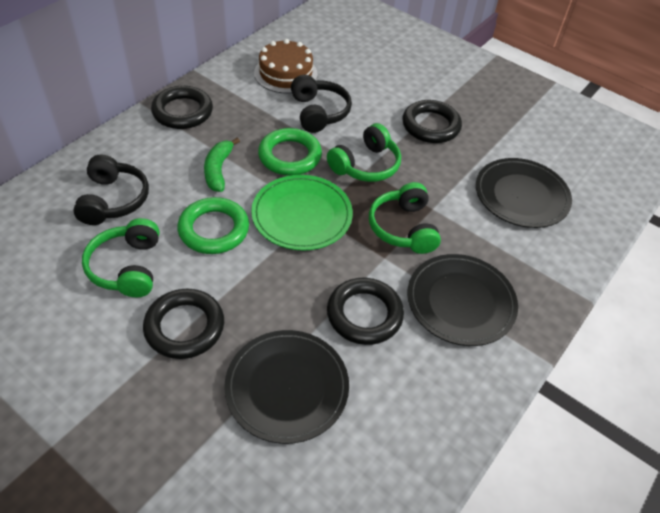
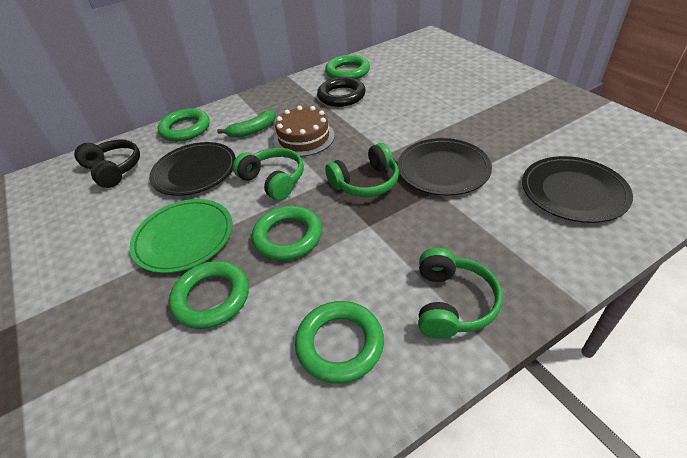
black headphones: 2 -> 1
black ring: 4 -> 1
green ring: 2 -> 5

